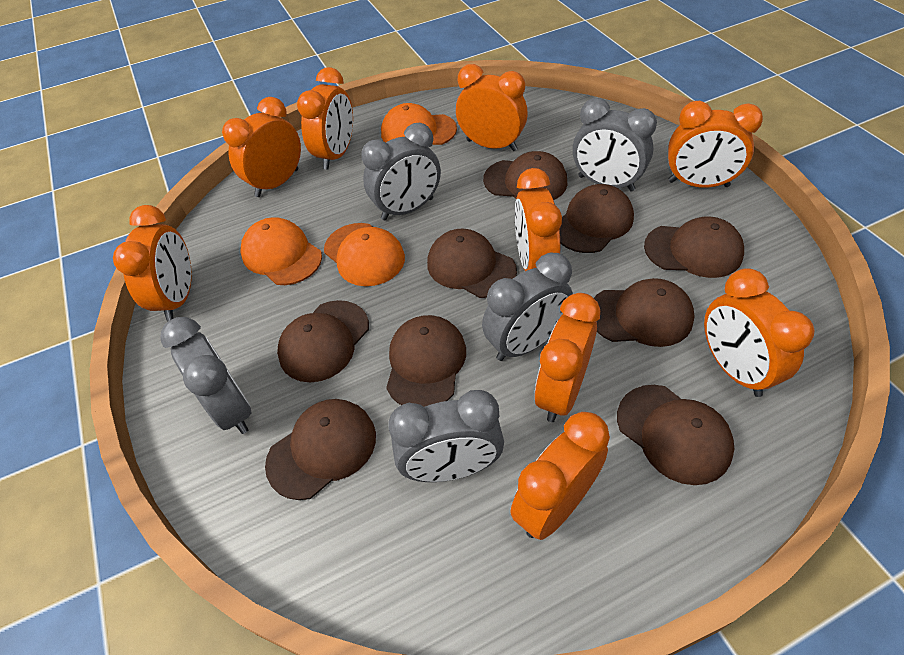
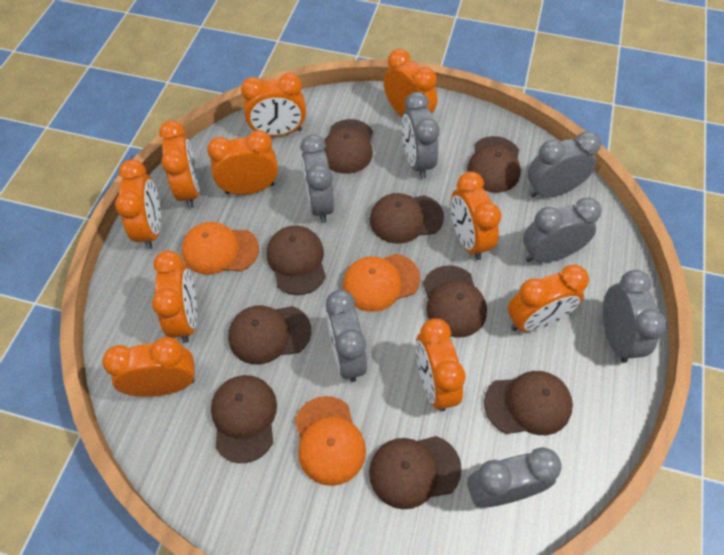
grey clock: 5 -> 7
orange clock: 9 -> 10

